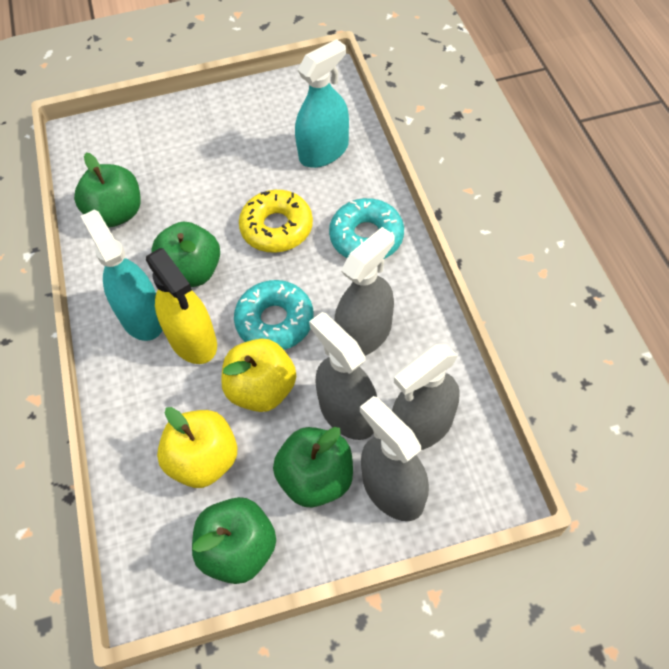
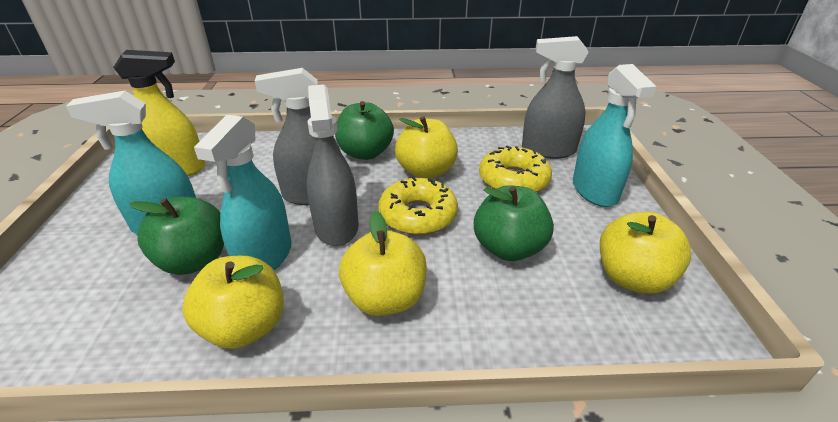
green apple: 4 -> 3
grey spray bottle: 4 -> 3
turquoise donut: 2 -> 0
turquoise spray bottle: 2 -> 3
yellow apple: 2 -> 4
yellow donut: 1 -> 2

